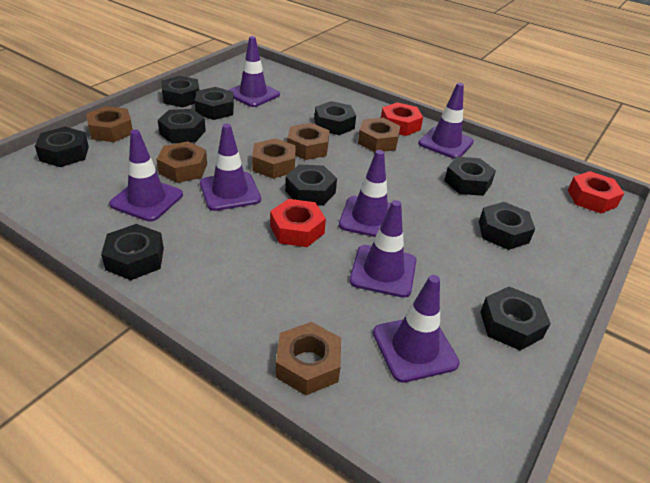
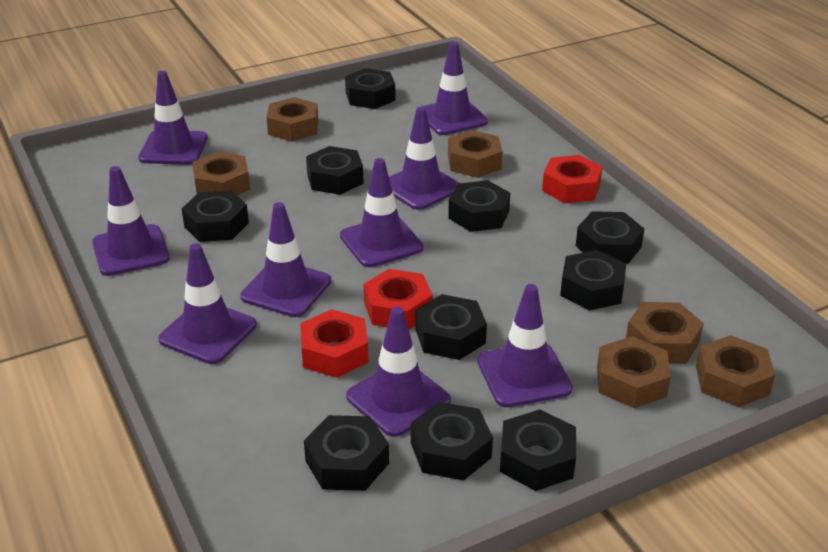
purple traffic cone: 7 -> 9

